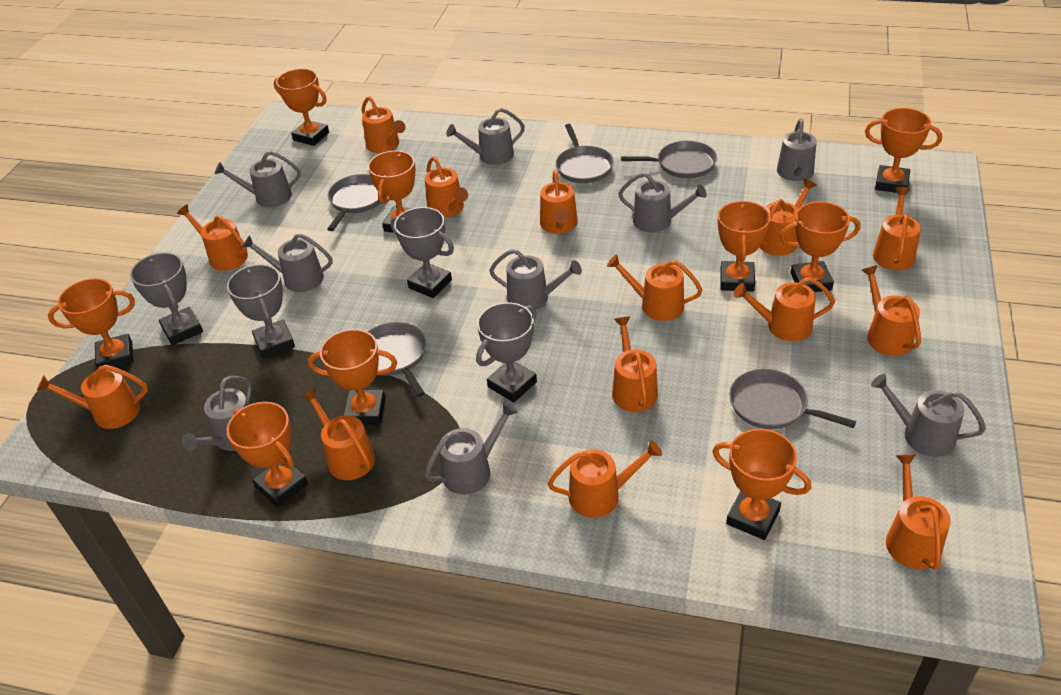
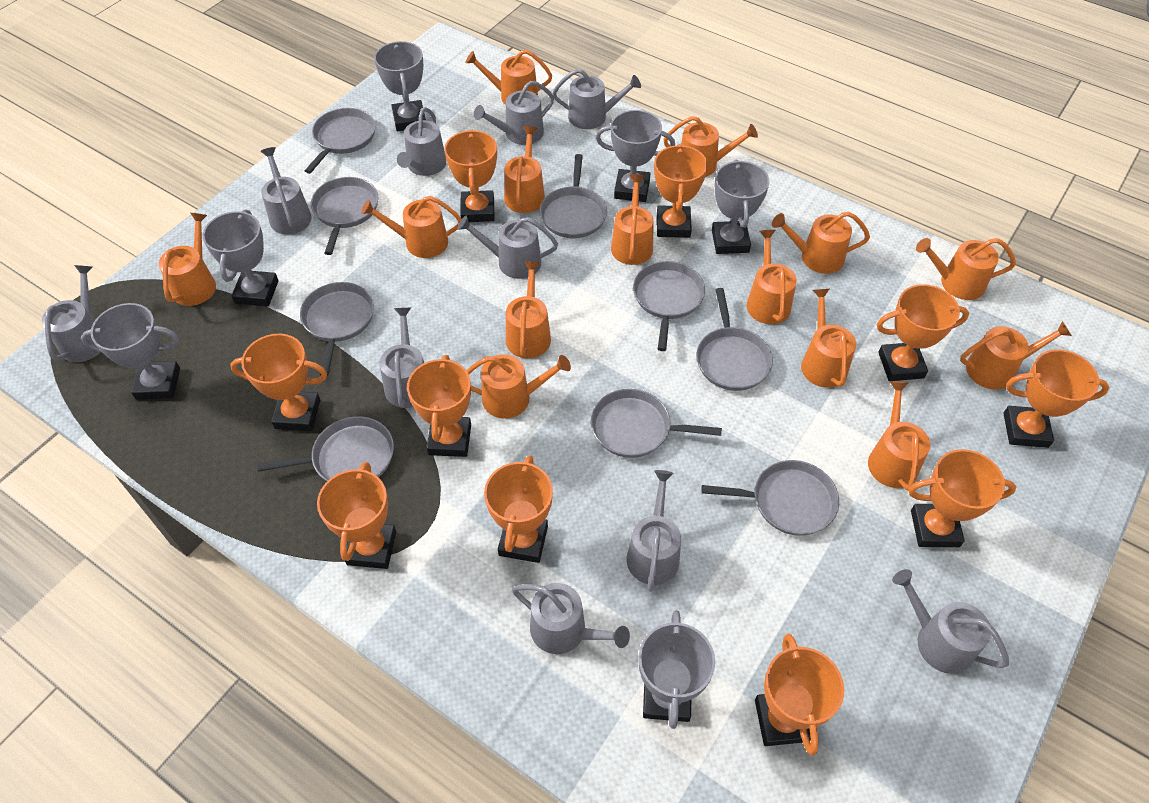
grey pan: 5 -> 9
grey trophy: 4 -> 6
grey watering can: 9 -> 10
orange trophy: 9 -> 10

